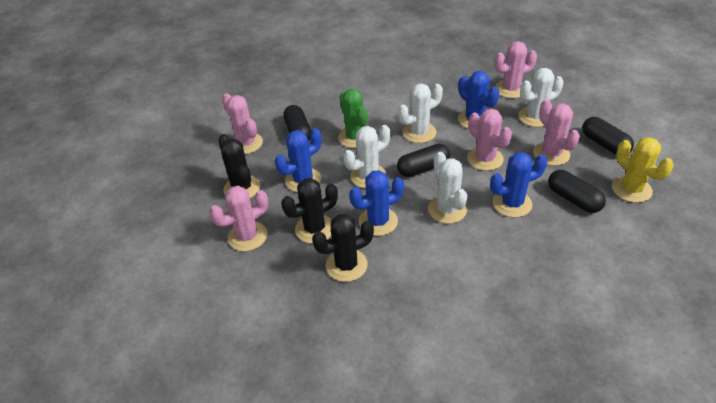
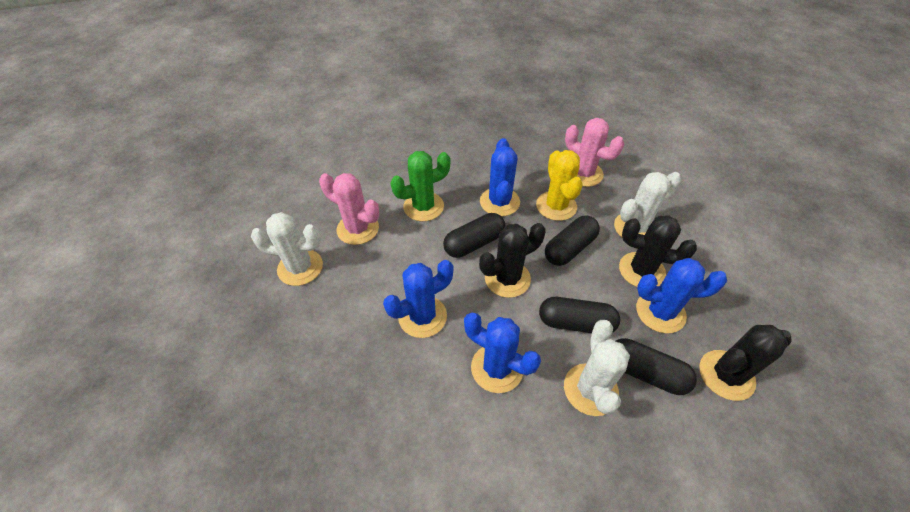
pink cactus: 5 -> 2
white cactus: 4 -> 3

